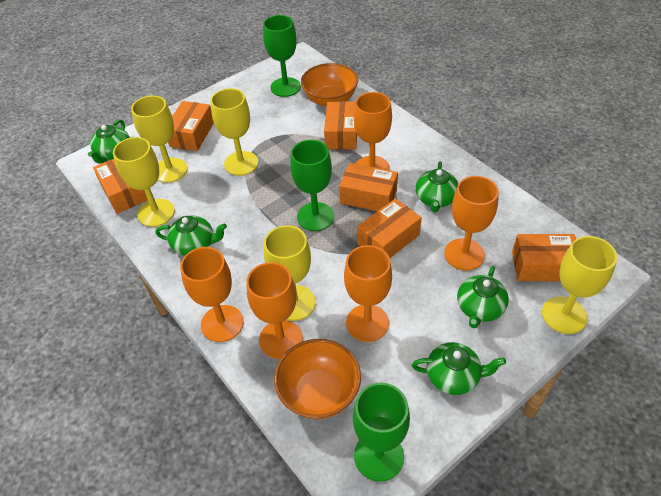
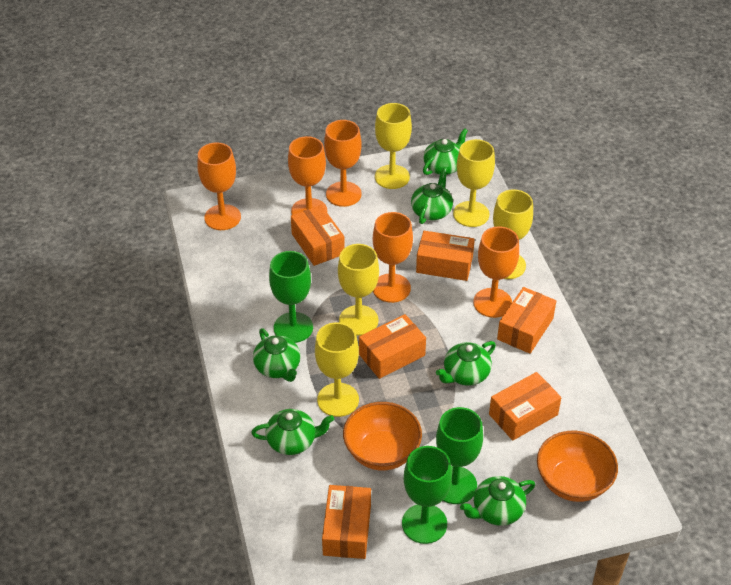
green teapot: 5 -> 6

